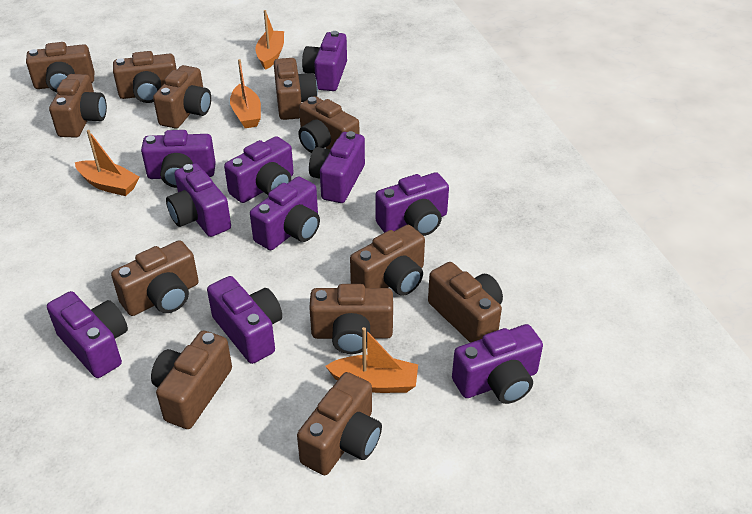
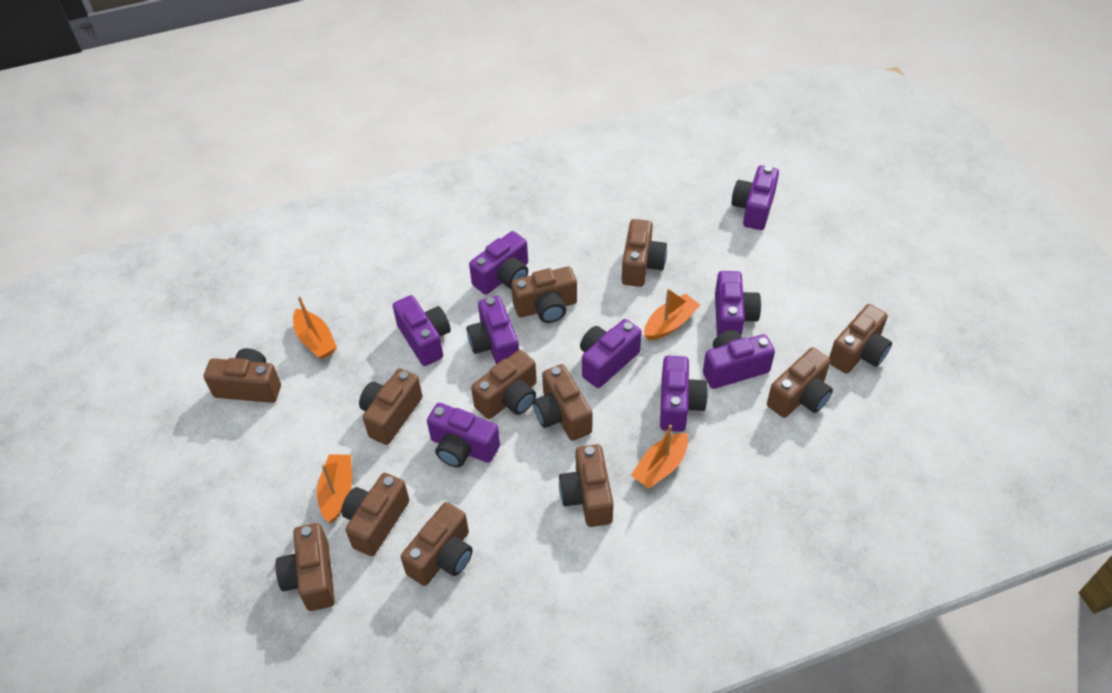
purple camera: 10 -> 9

